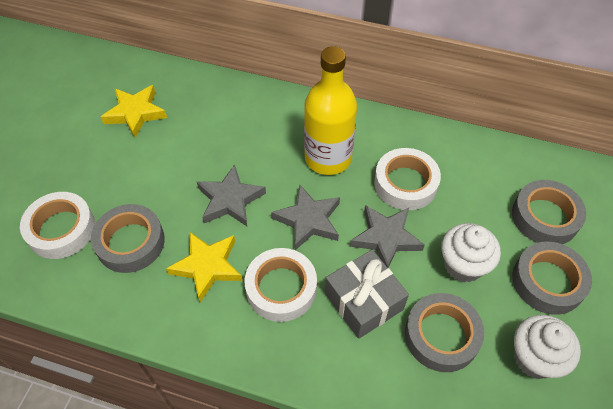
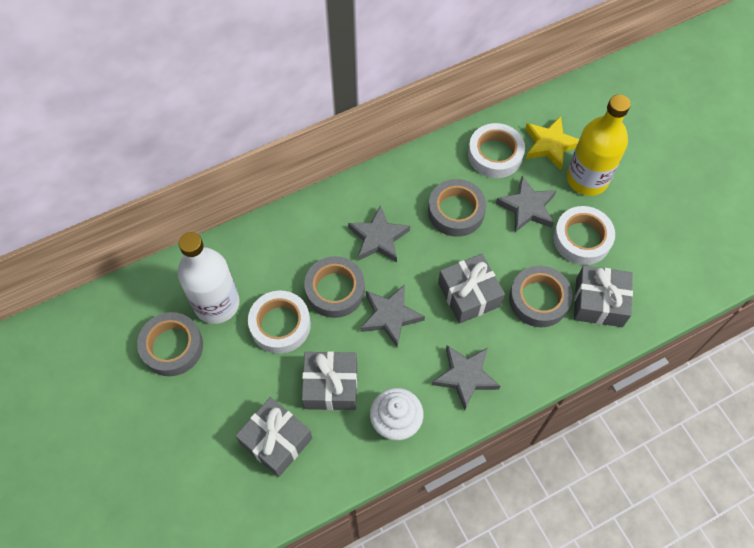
grey gift: 1 -> 4
grey star: 3 -> 4
white bottle: 0 -> 1
white cupcake: 2 -> 1
yellow star: 2 -> 1

